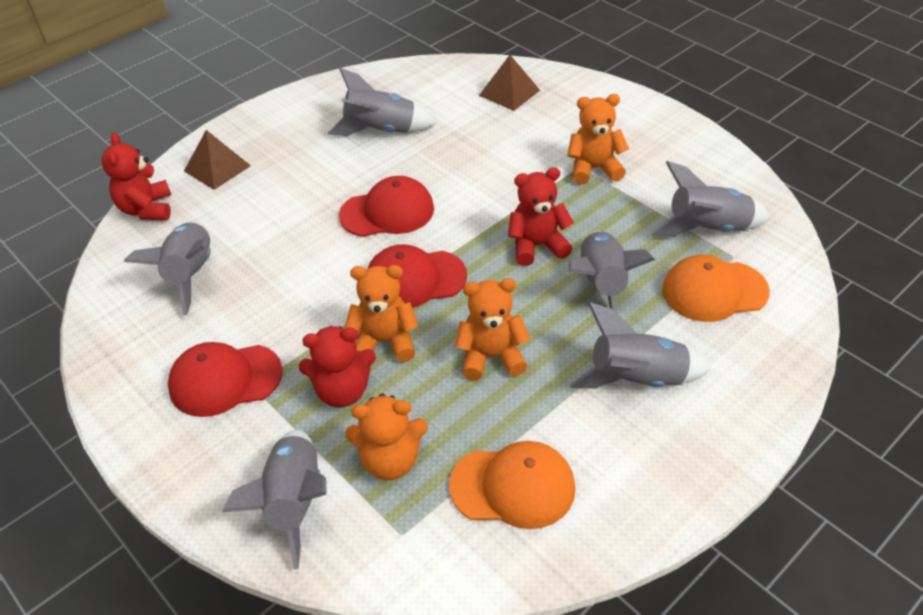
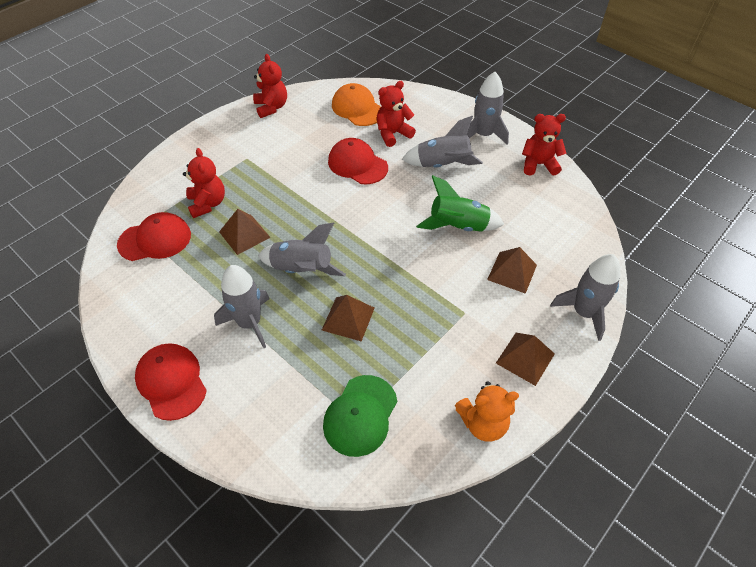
brown pyramid: 2 -> 4
green cap: 0 -> 1
green rocket: 0 -> 1
grey rocket: 6 -> 5
orange cap: 2 -> 1
orange teddy bear: 4 -> 1
red teddy bear: 3 -> 4

